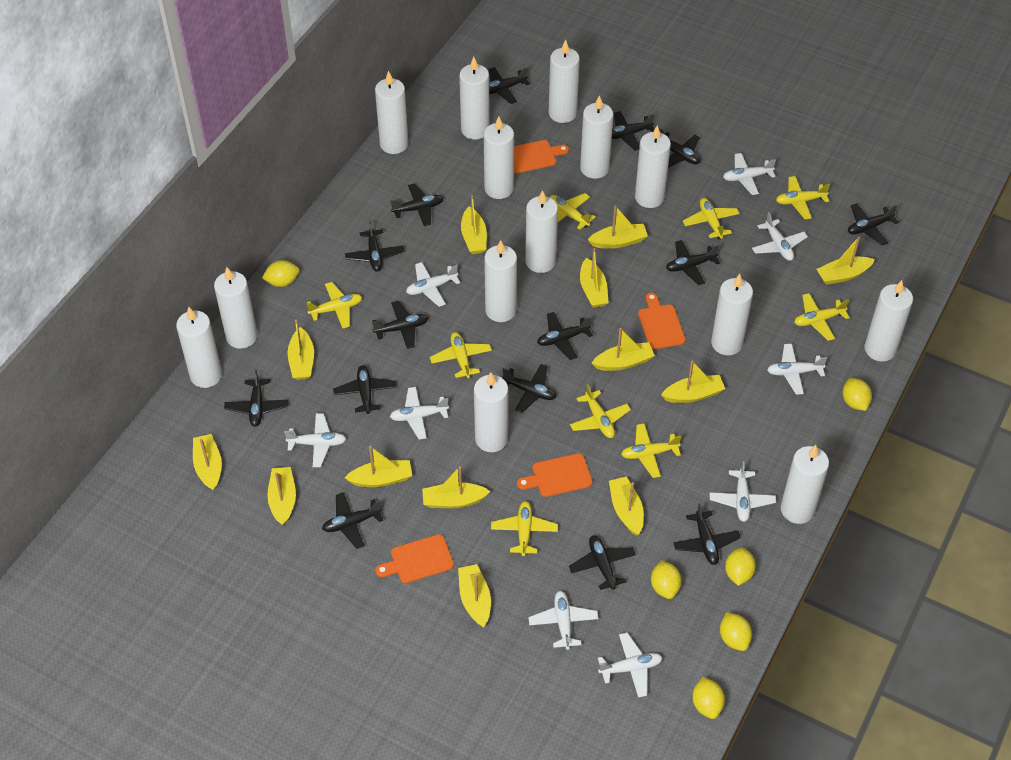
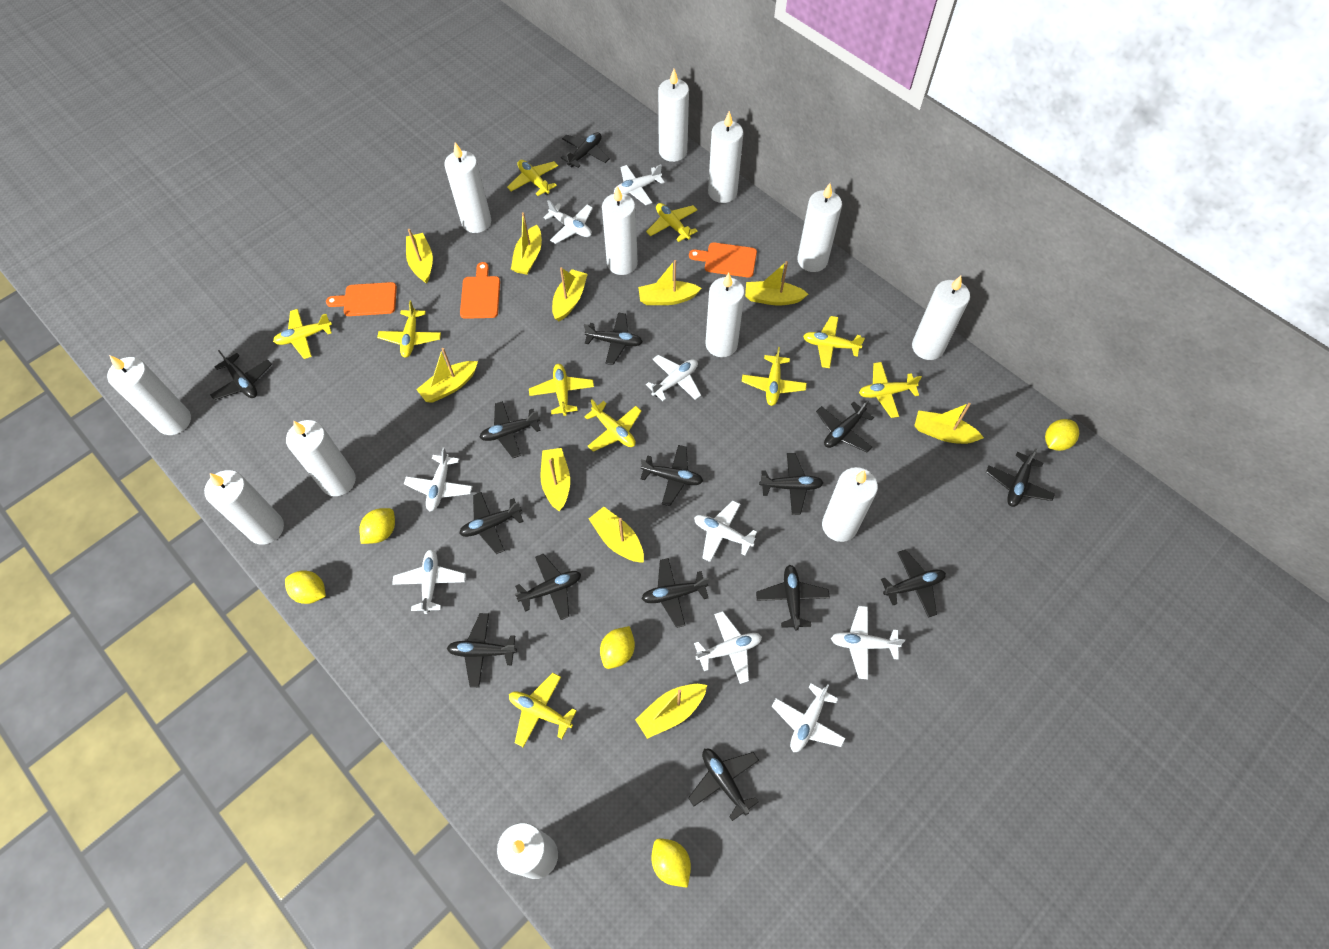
orange cutting board: 4 -> 3
white candle: 14 -> 12
yellow boat: 13 -> 10
yellow lemon: 6 -> 5
yellow plane: 9 -> 10

